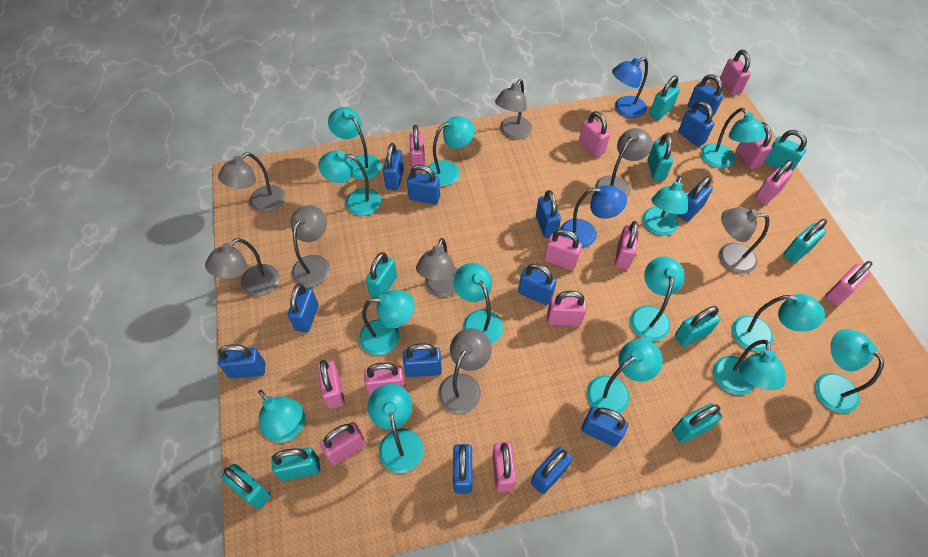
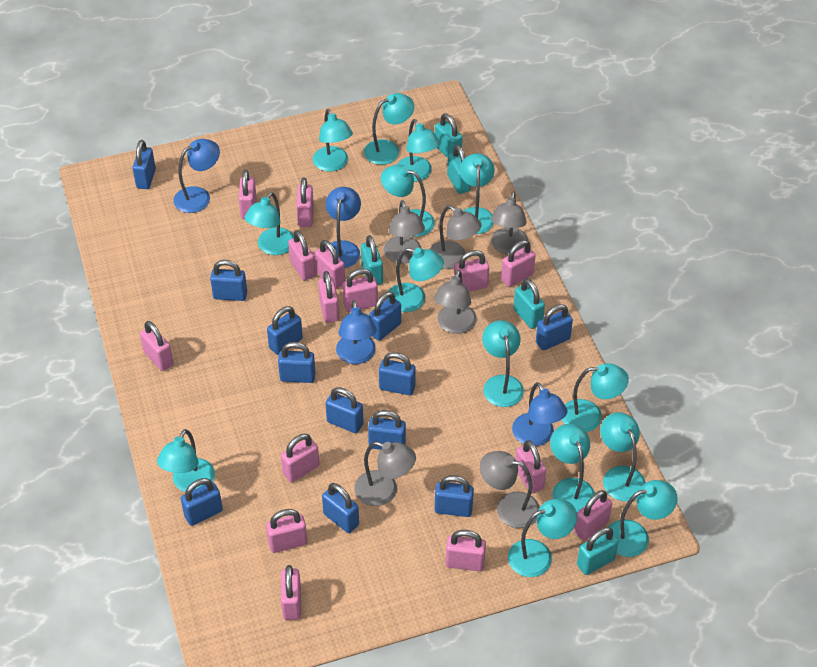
blue lamp: 2 -> 4
blue padlock: 13 -> 12
grey lamp: 8 -> 6
pink padlock: 13 -> 15
turquoise padlock: 9 -> 5

